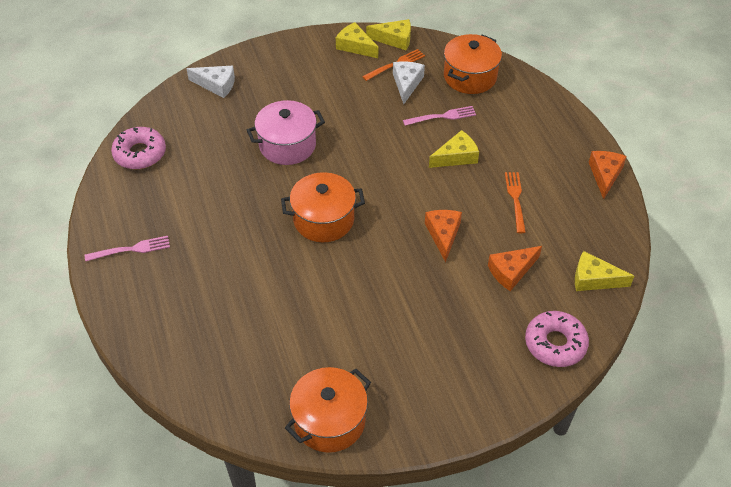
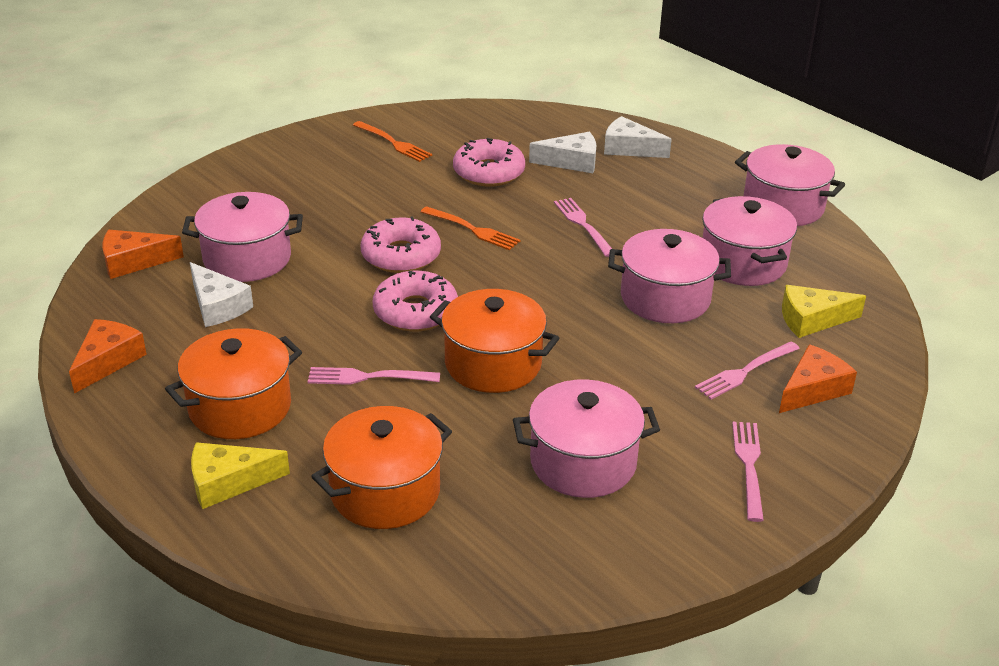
pink donut: 2 -> 3
pink fork: 2 -> 4
pink pot: 1 -> 5
white cheese: 2 -> 3
yellow cheese: 4 -> 2

